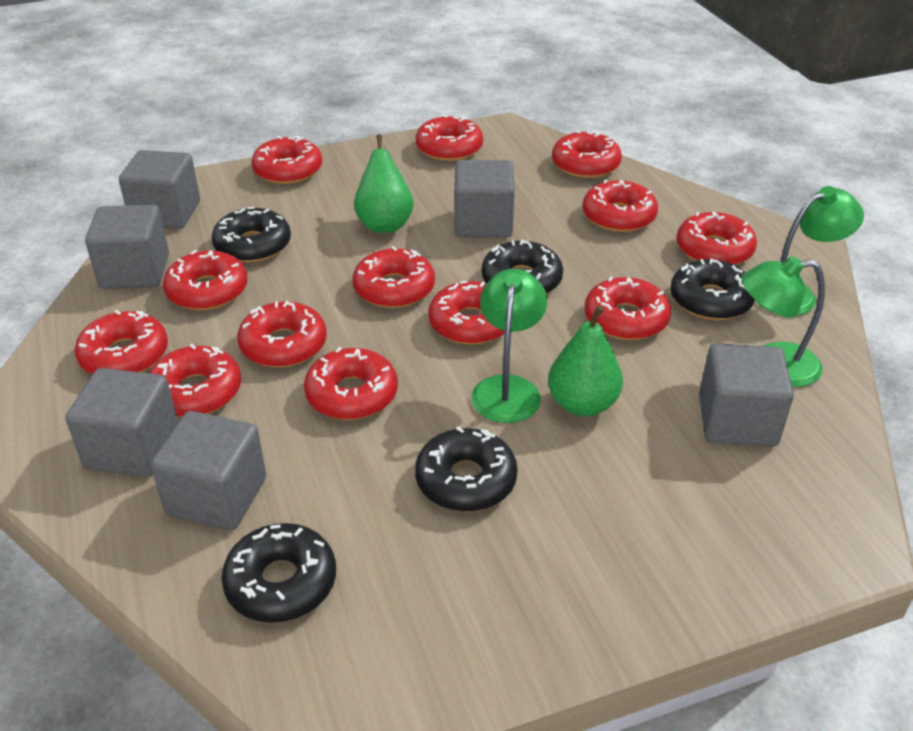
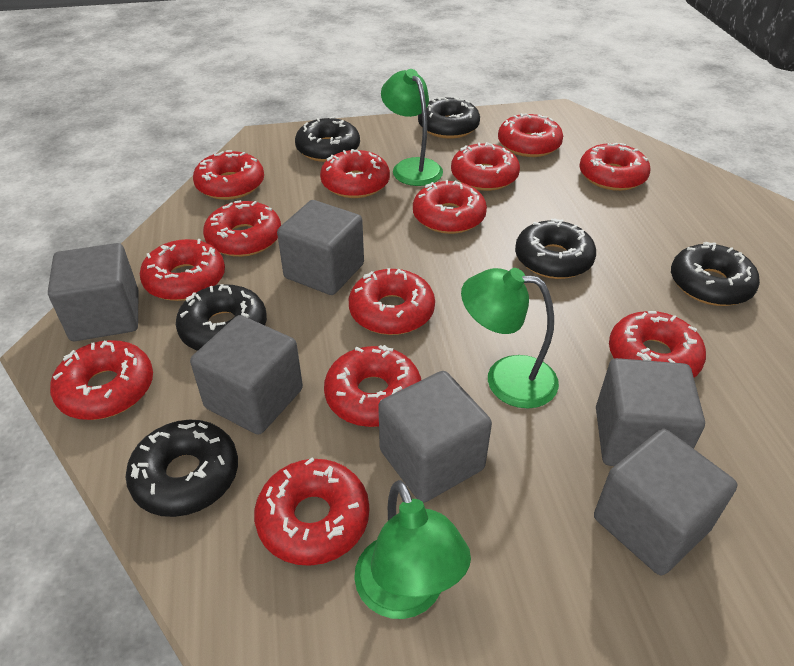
black donut: 5 -> 6
green pear: 2 -> 0

